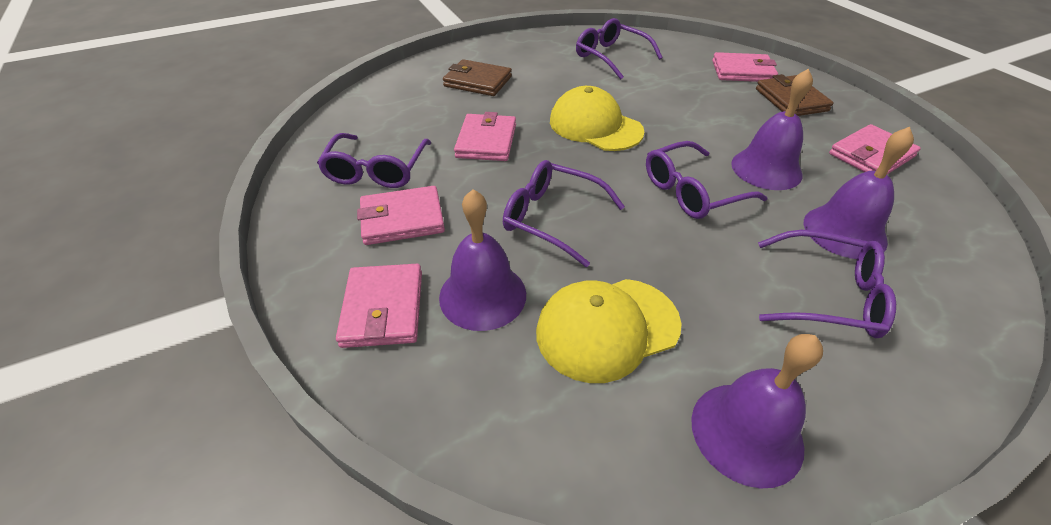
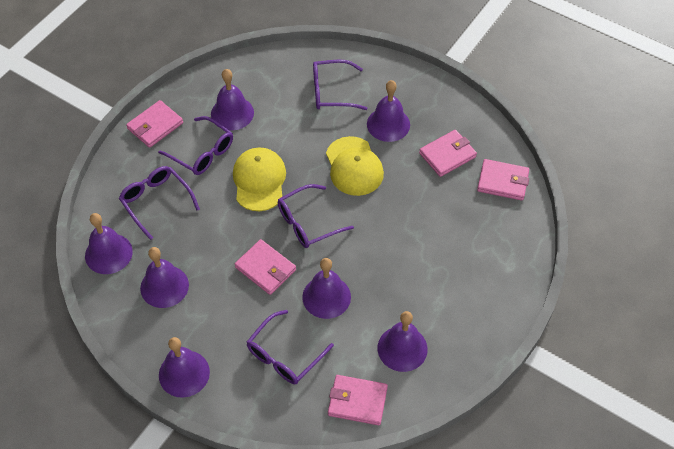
brown wallet: 2 -> 0
purple bell: 4 -> 7

